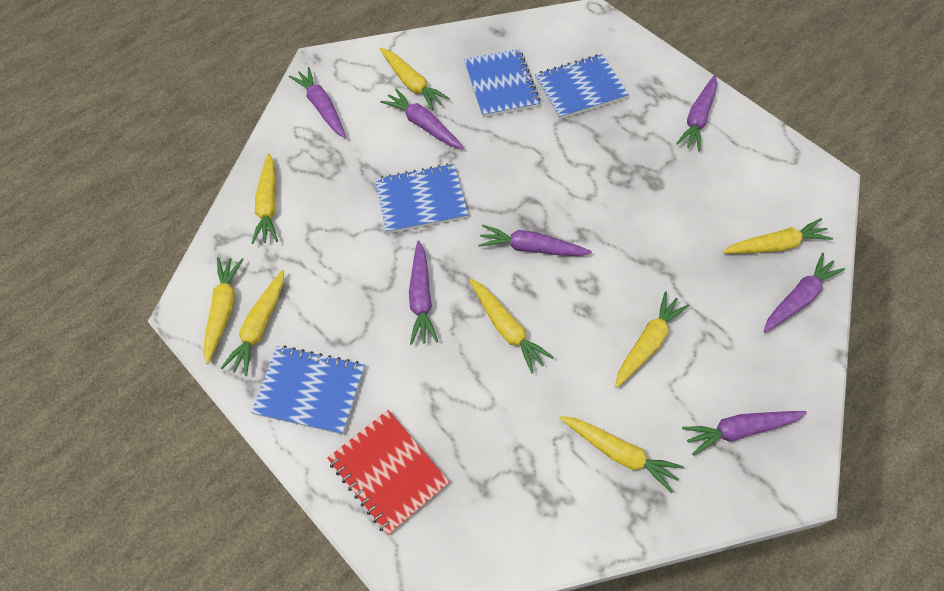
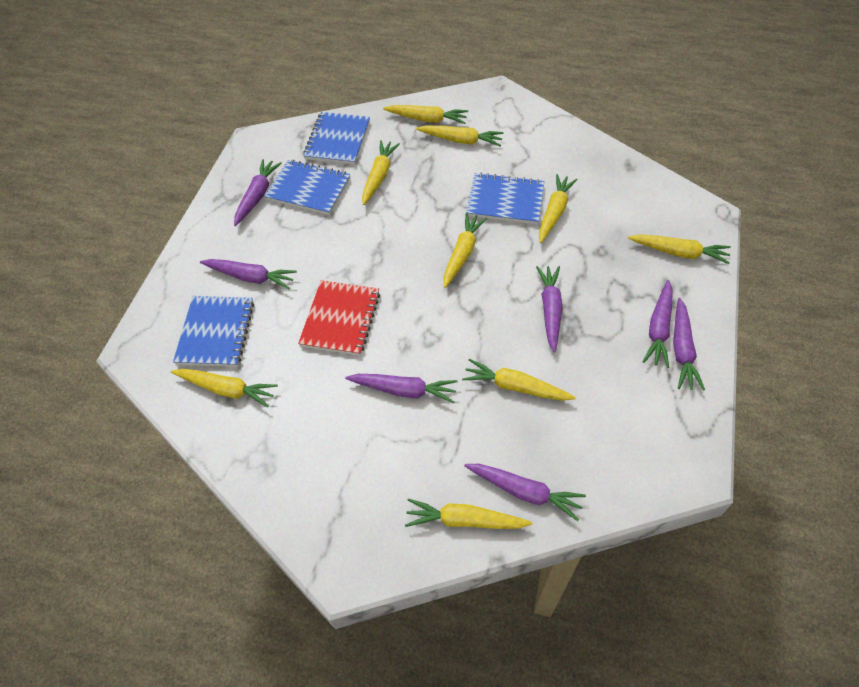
yellow carrot: 8 -> 9

